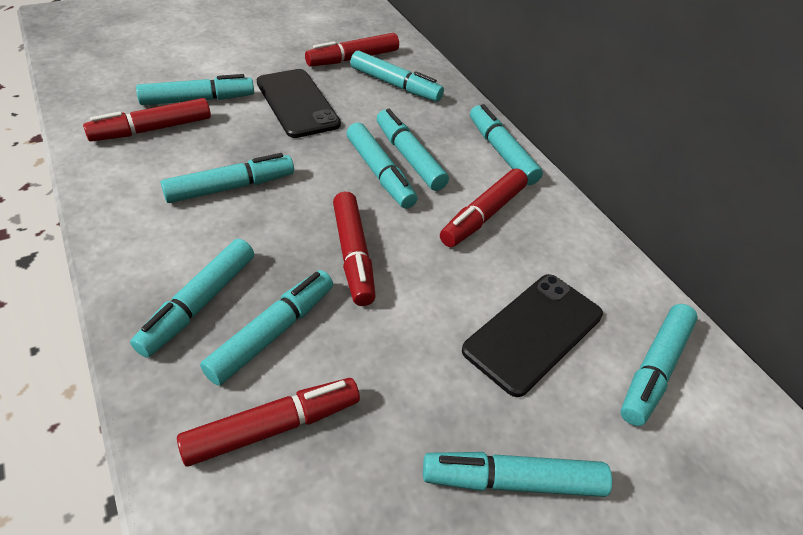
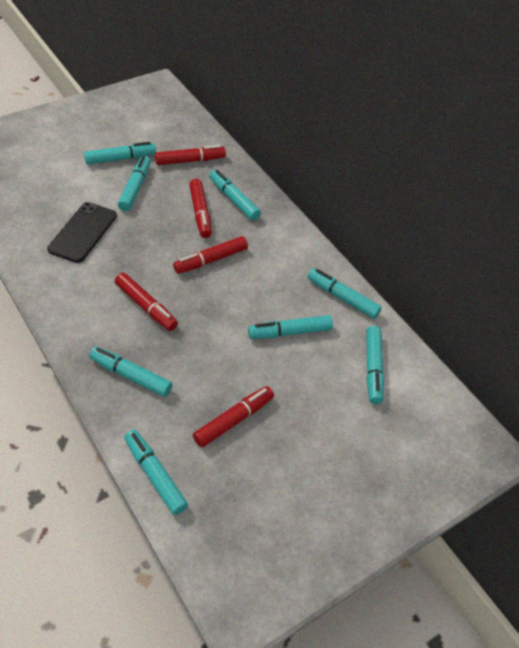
black phone: 2 -> 1
turquoise marker: 10 -> 8

